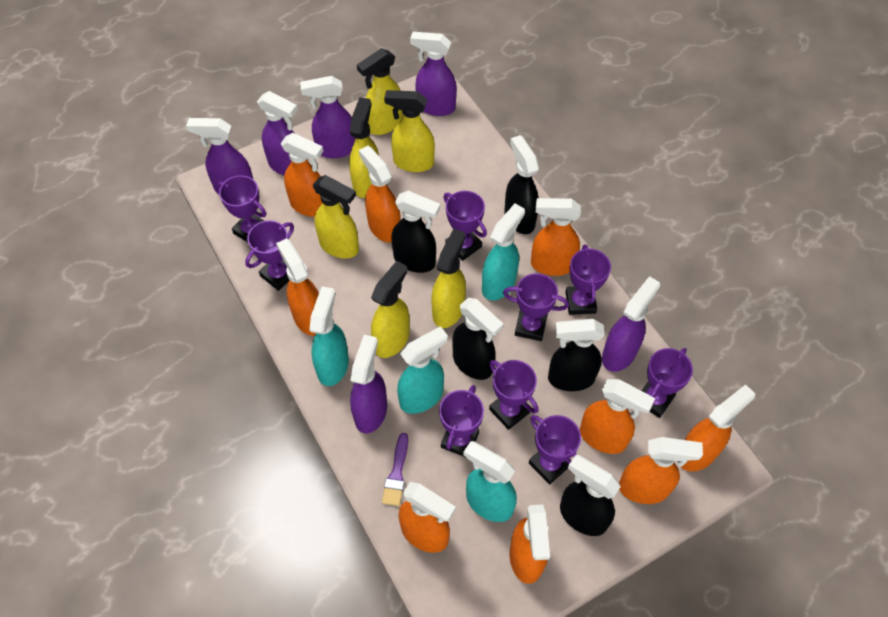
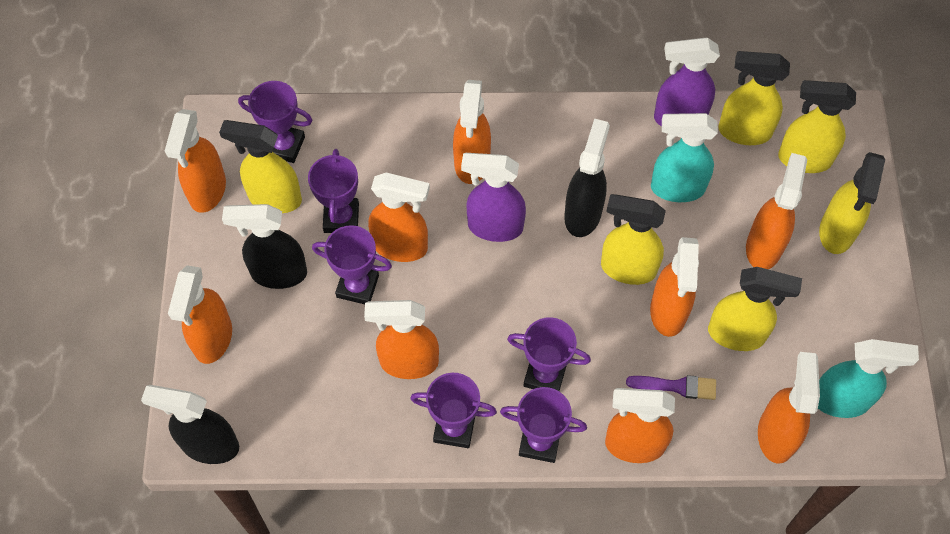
black spray bottle: 5 -> 3
purple spray bottle: 6 -> 2
purple trophy: 9 -> 6
turquoise spray bottle: 4 -> 2

